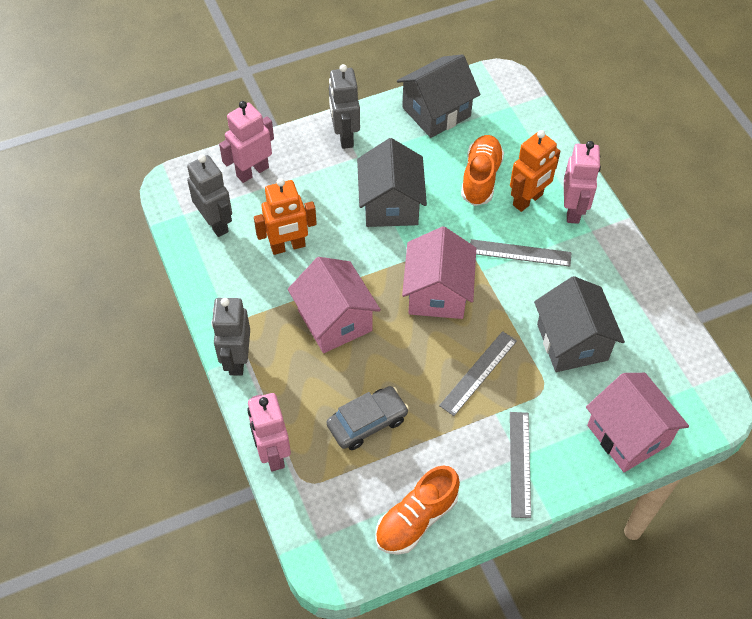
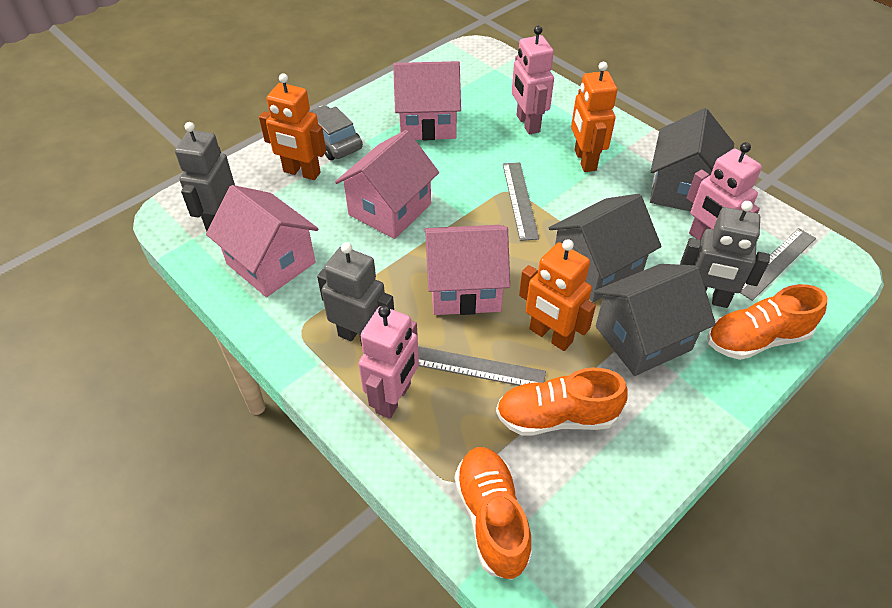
orange robot: 2 -> 3
orange shoe: 2 -> 3
pink house: 3 -> 4

